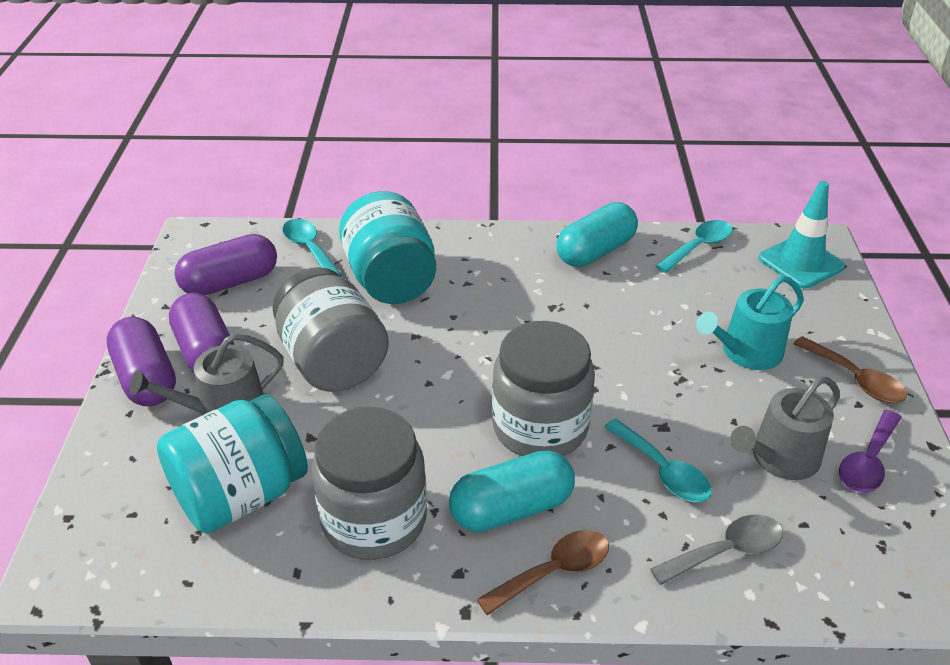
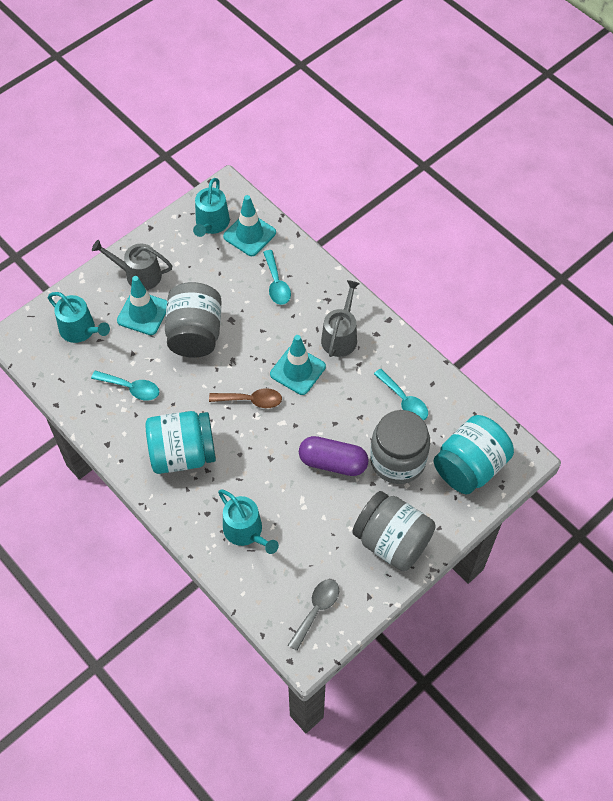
brown spoon: 2 -> 1
purple capsule: 3 -> 1
purple spoon: 1 -> 0
turquoise capsule: 2 -> 0
turquoise traffic cone: 1 -> 3
turquoise watering can: 1 -> 3

